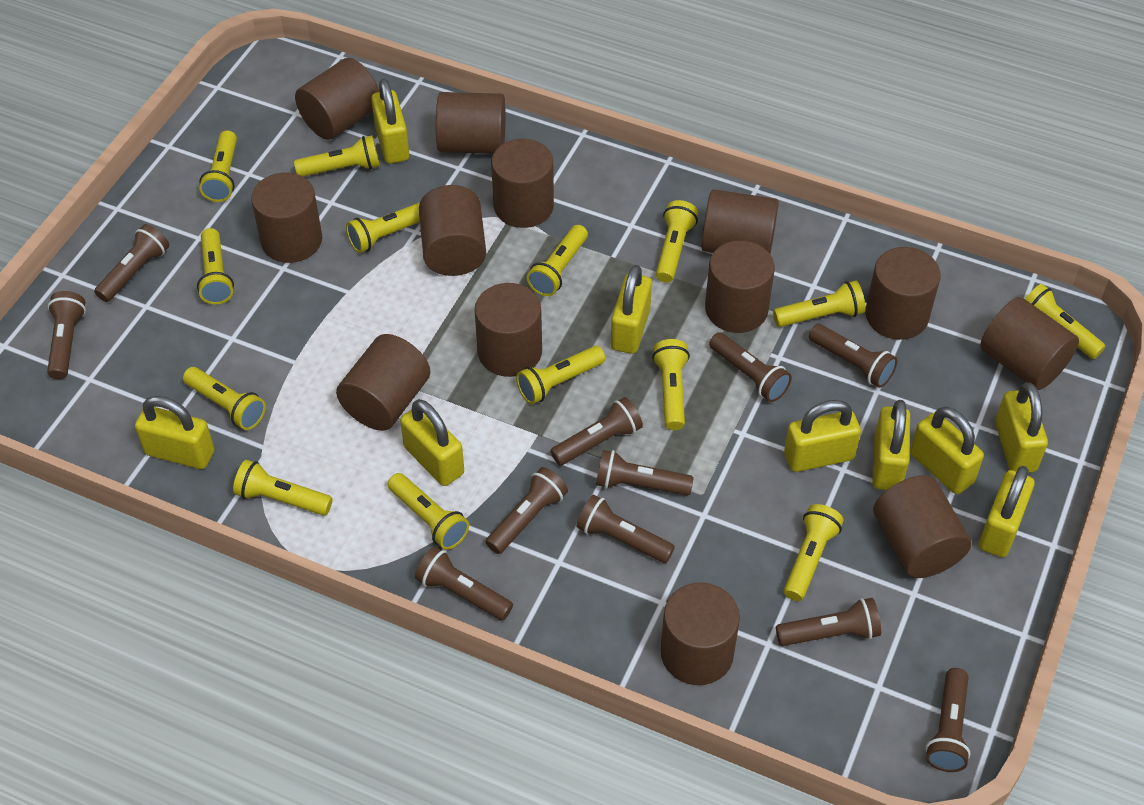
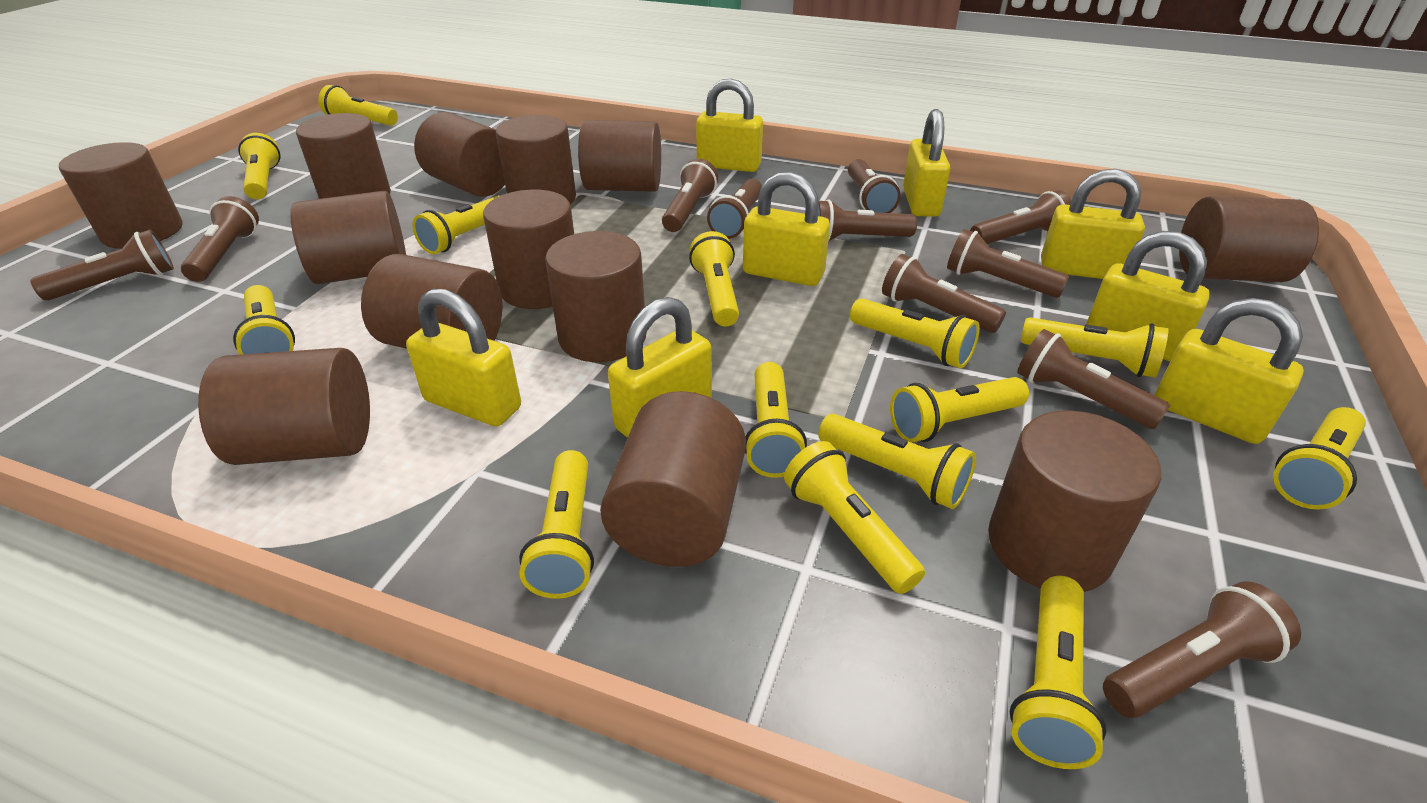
yellow padlock: 9 -> 8

